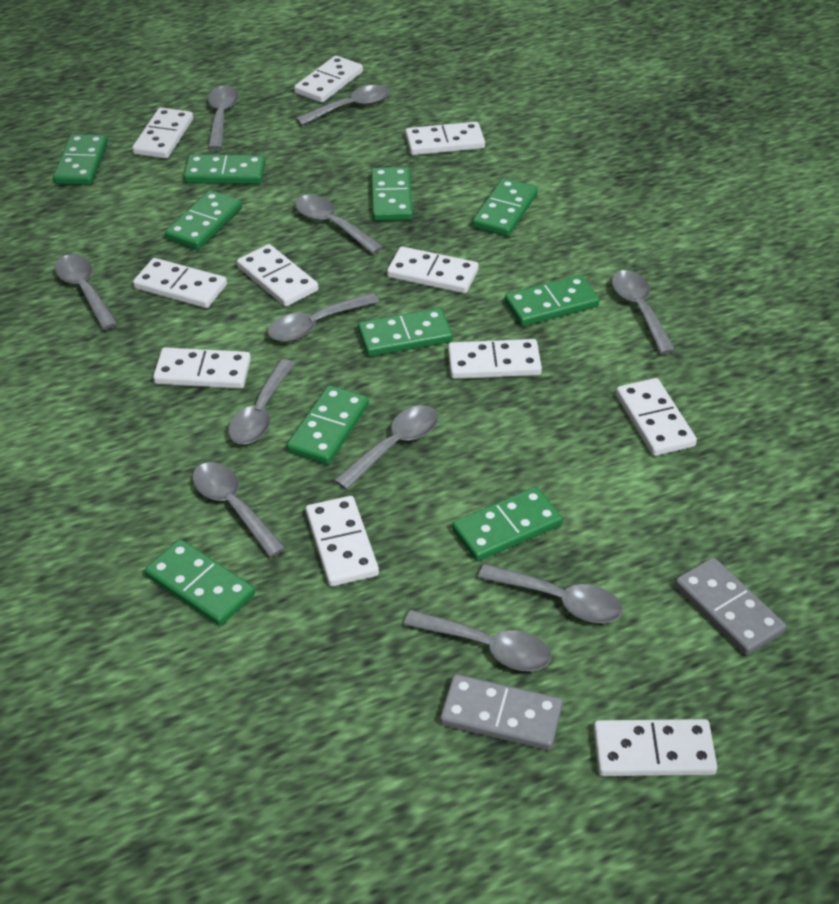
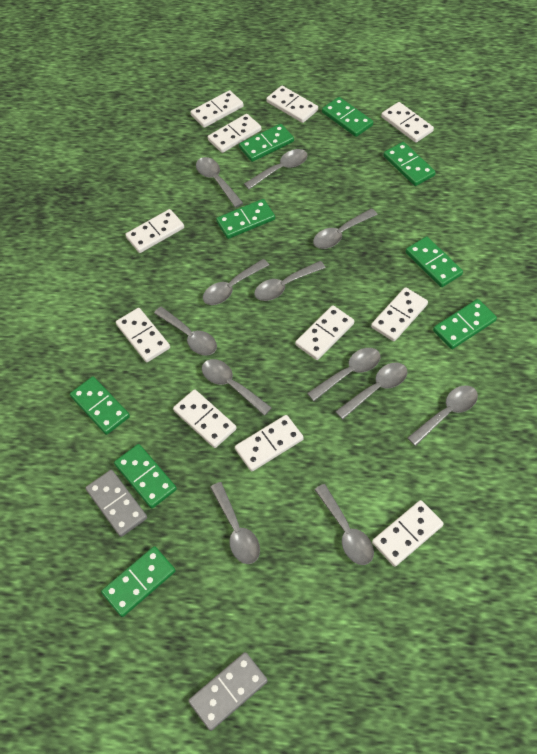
green domino: 10 -> 9
grey spoon: 11 -> 12

